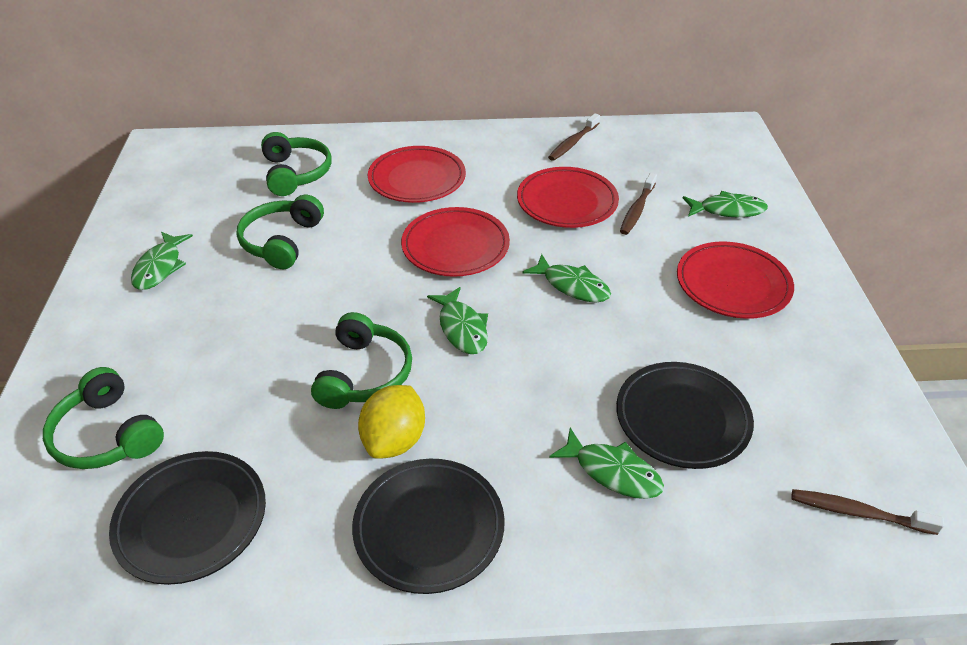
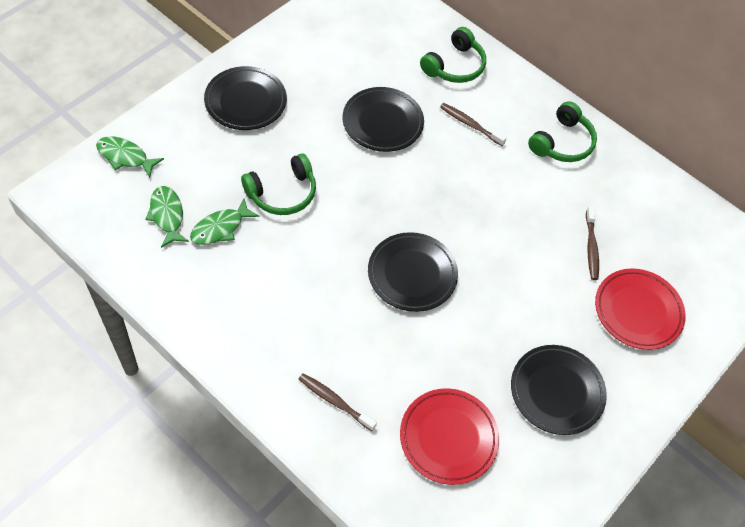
black plate: 3 -> 4
green fish: 5 -> 3
green headphones: 4 -> 3
red plate: 4 -> 2
yellow lemon: 1 -> 0

